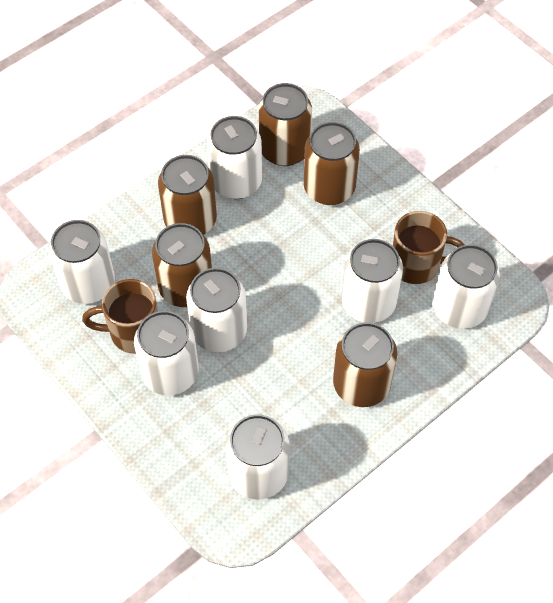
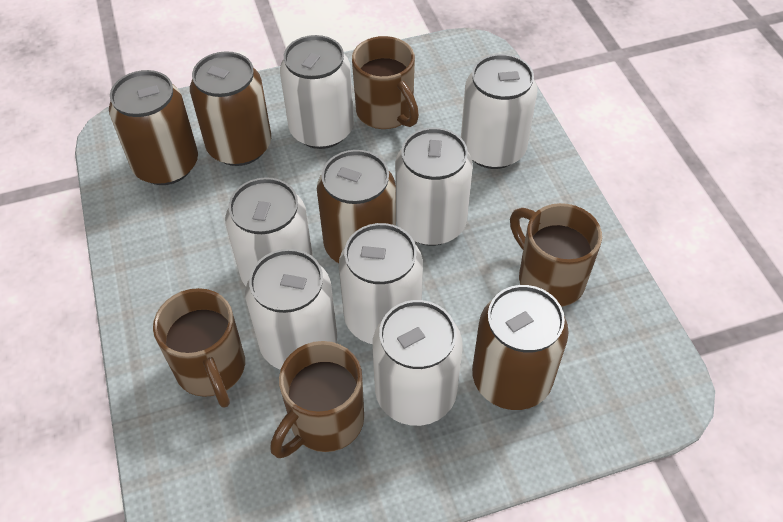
brown can: 5 -> 4
brown mug: 2 -> 4

